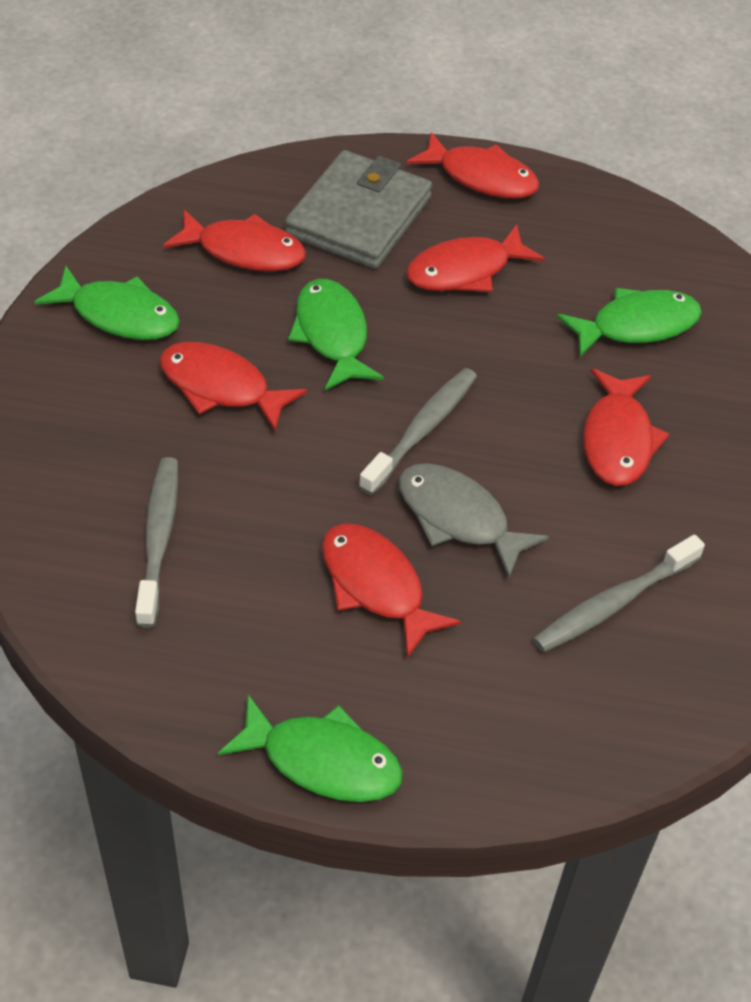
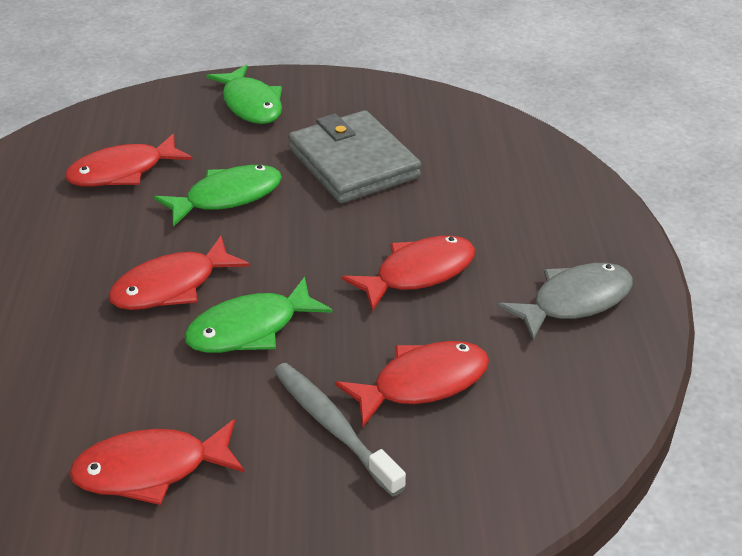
green fish: 4 -> 3
grey toothbrush: 3 -> 1
red fish: 6 -> 5

